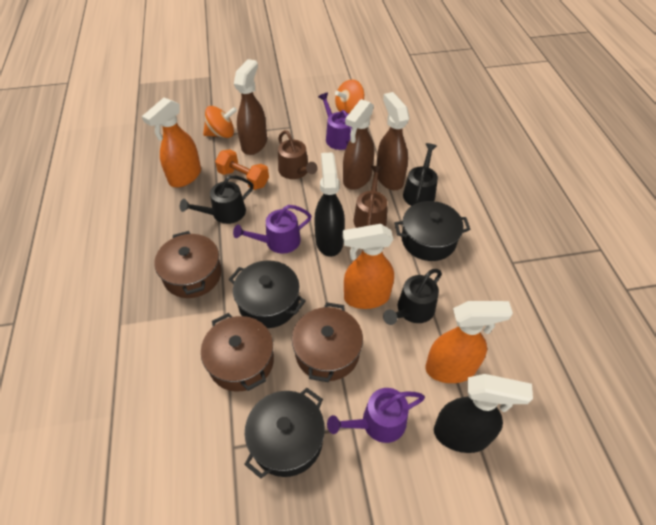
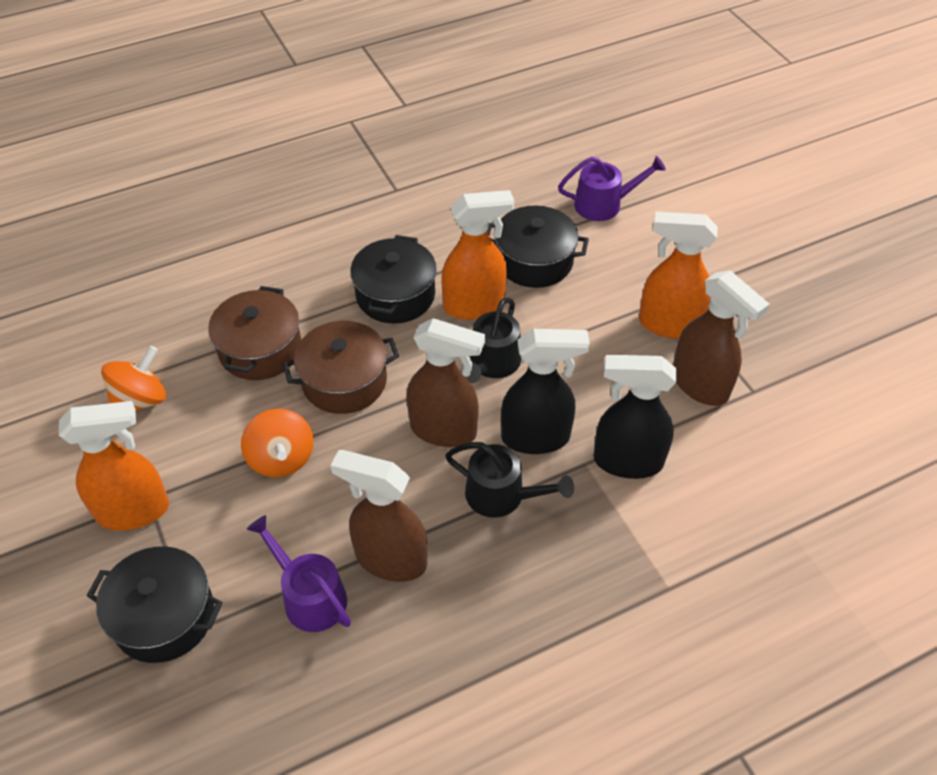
black watering can: 3 -> 2
brown pot: 3 -> 2
brown watering can: 2 -> 0
orange dumbbell: 1 -> 0
purple watering can: 3 -> 2

